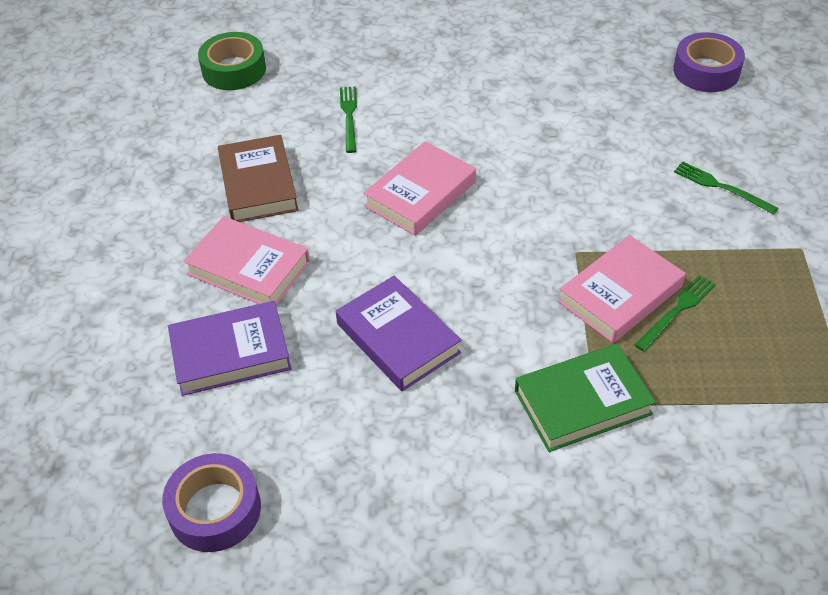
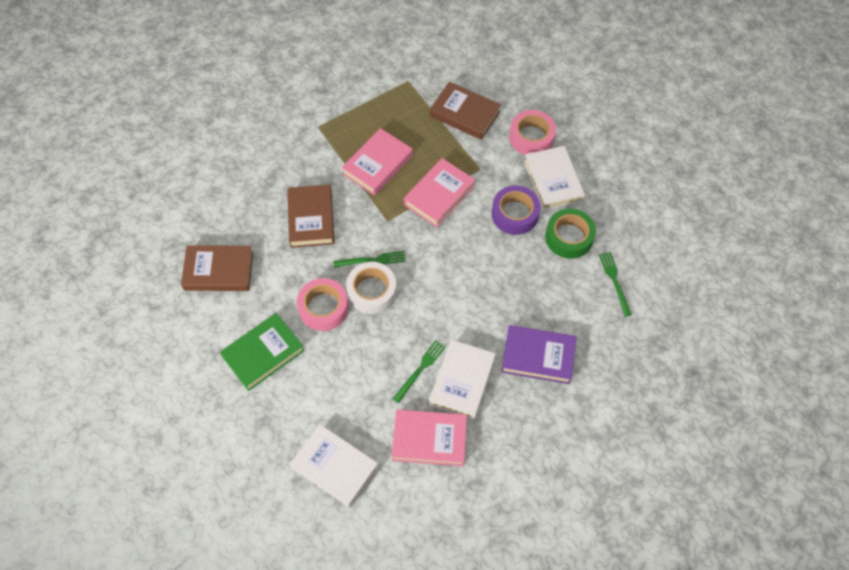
brown book: 1 -> 3
pink tape: 0 -> 2
purple book: 2 -> 1
purple tape: 2 -> 1
white book: 0 -> 3
white tape: 0 -> 1

